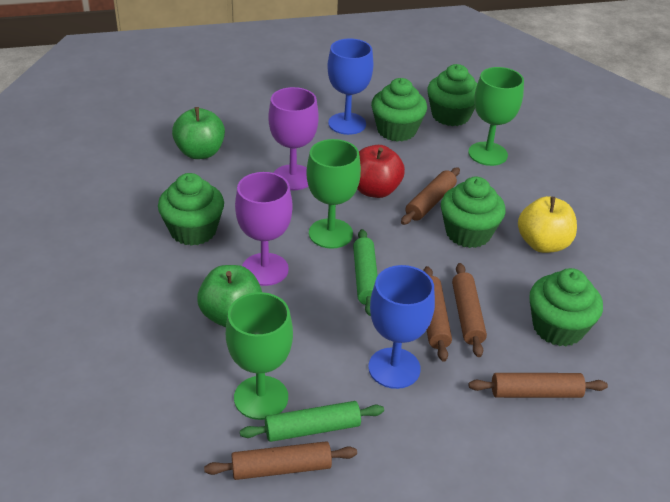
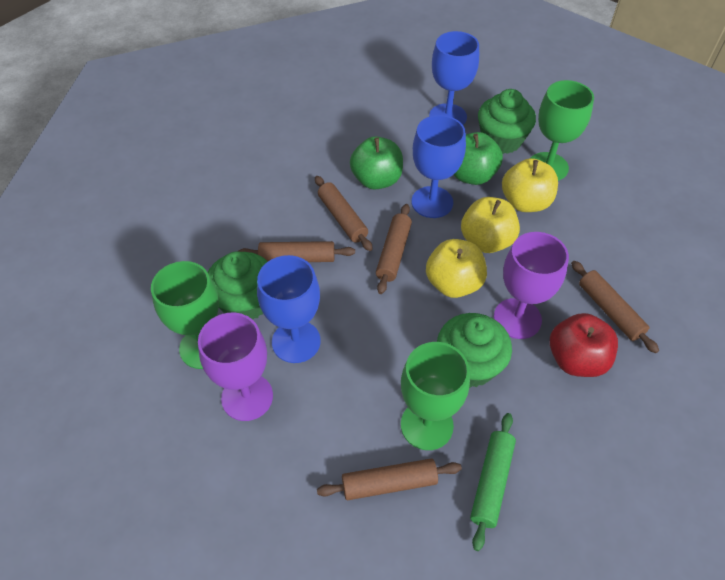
blue goblet: 2 -> 3
green cupcake: 5 -> 3
green rolling pin: 2 -> 1
yellow apple: 1 -> 3

